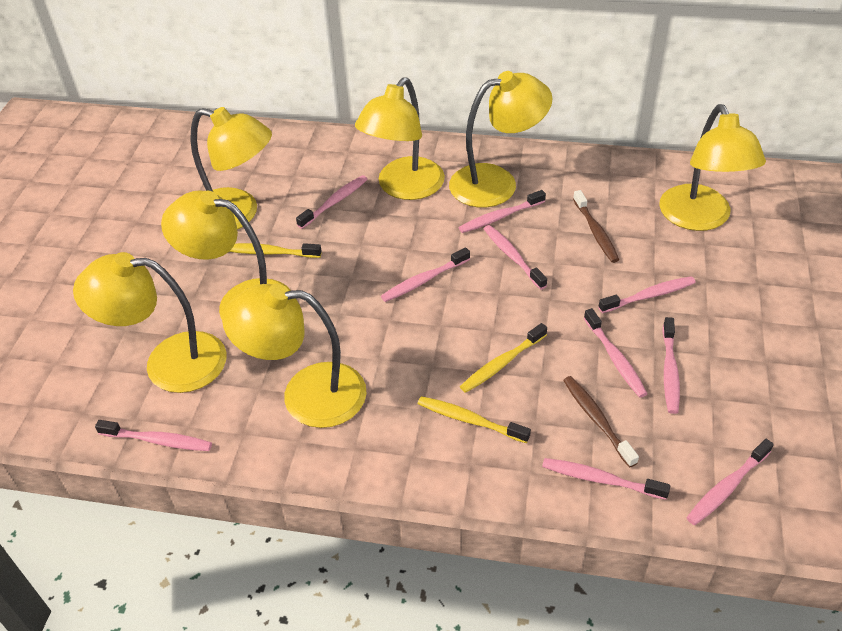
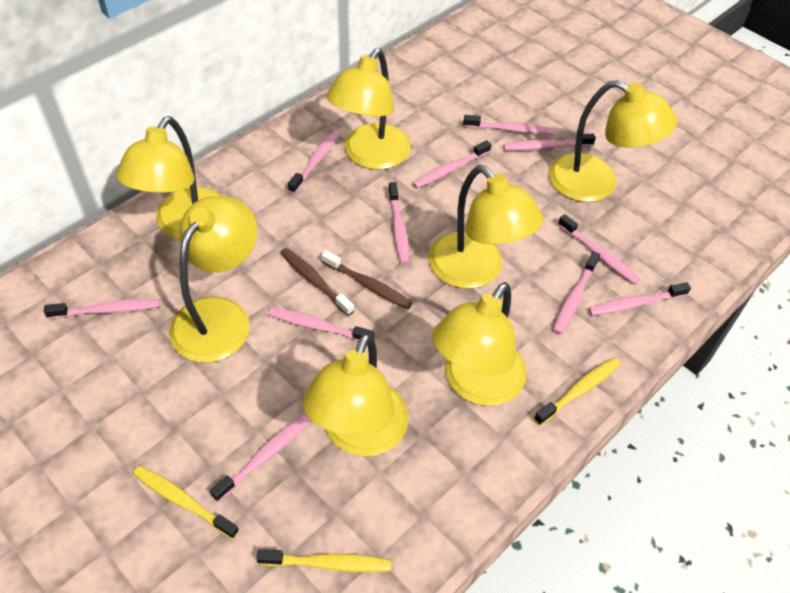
pink toothbrush: 10 -> 11

